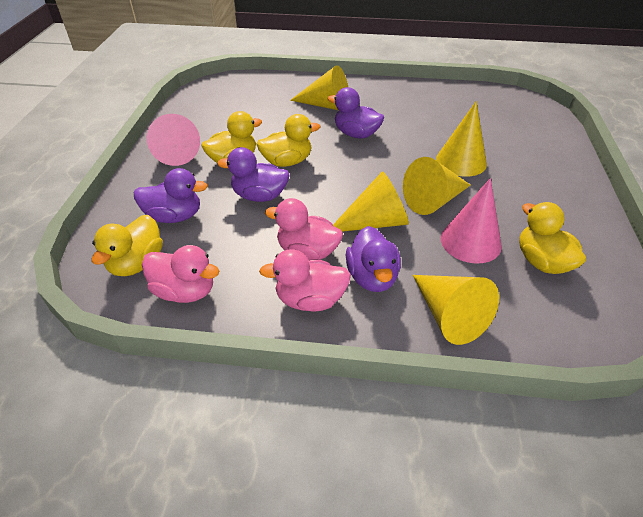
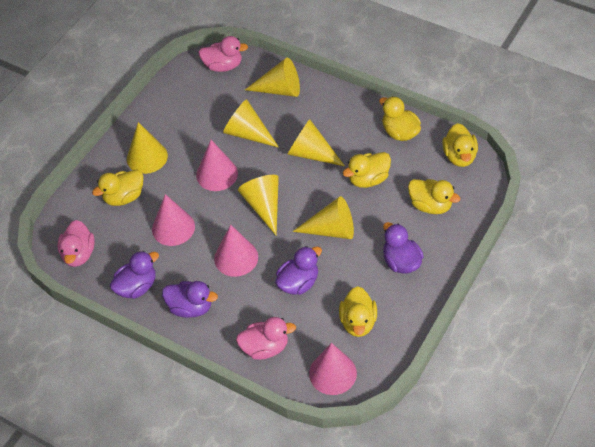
pink cone: 2 -> 4
yellow cone: 5 -> 6
yellow duck: 4 -> 6

